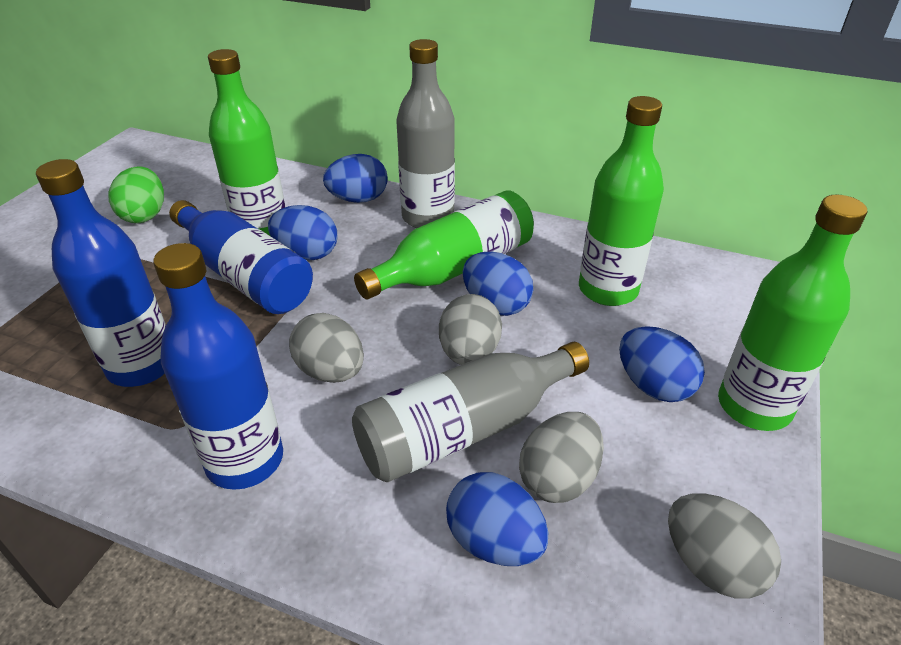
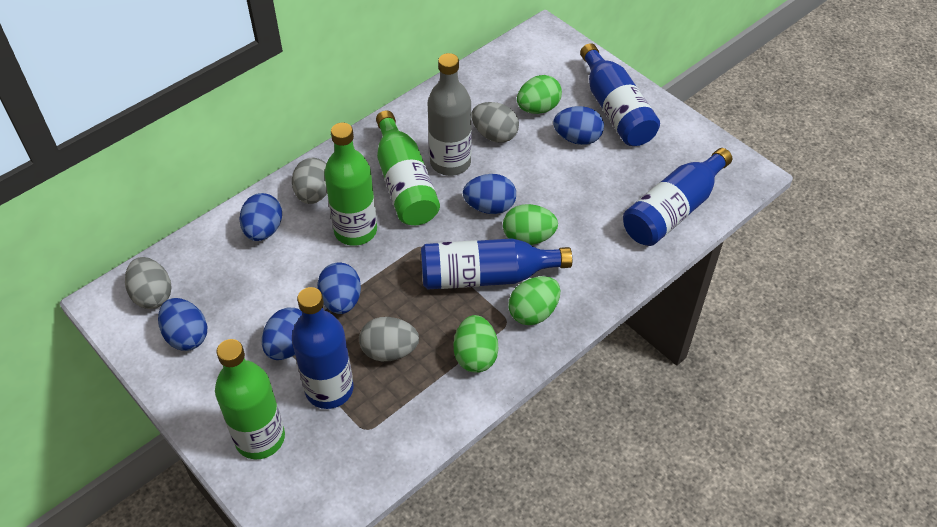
blue bottle: 3 -> 4
blue egg: 5 -> 6
green bottle: 4 -> 3
green egg: 1 -> 4
grey bottle: 2 -> 1

